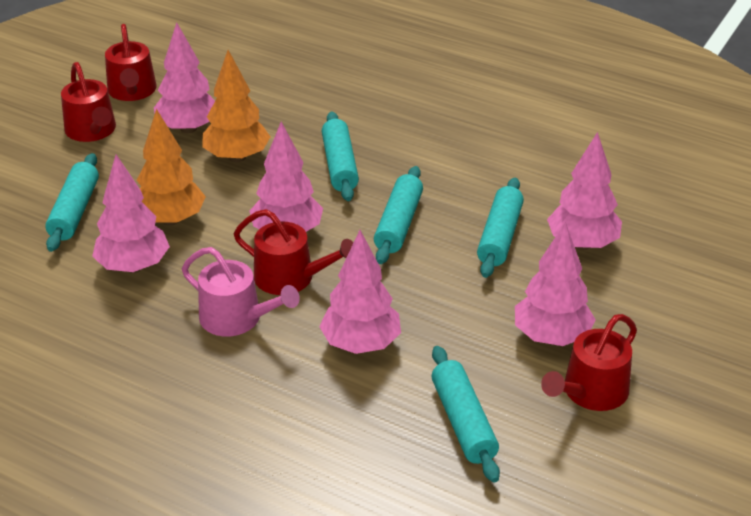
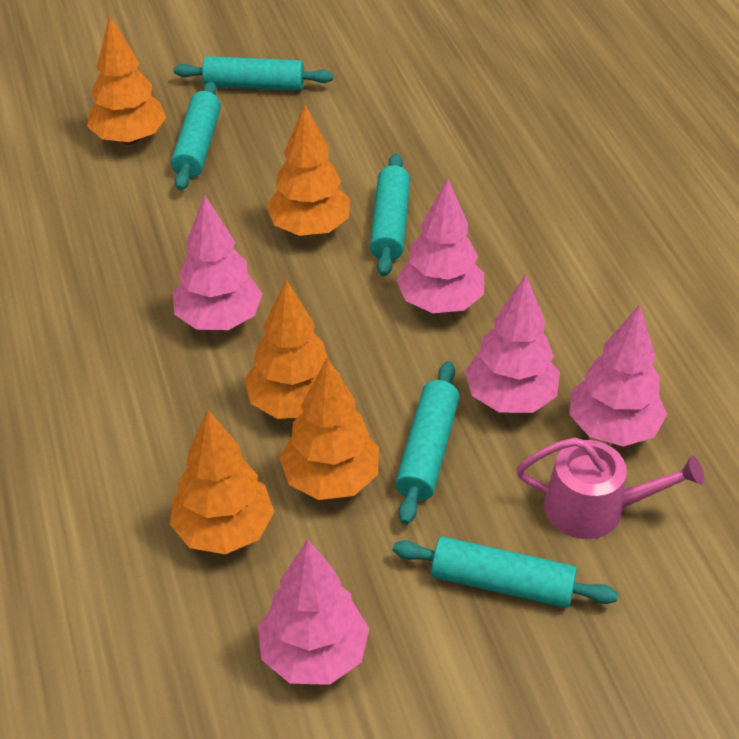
orange tree: 2 -> 5
pink tree: 6 -> 5
red watering can: 4 -> 0

